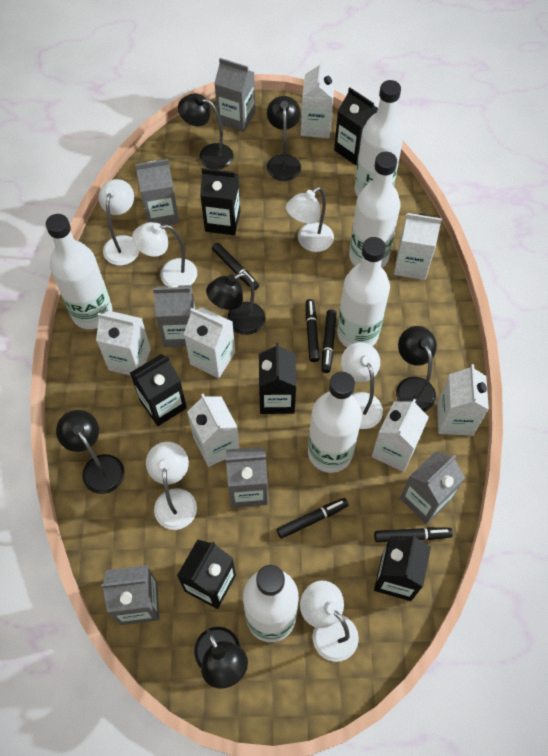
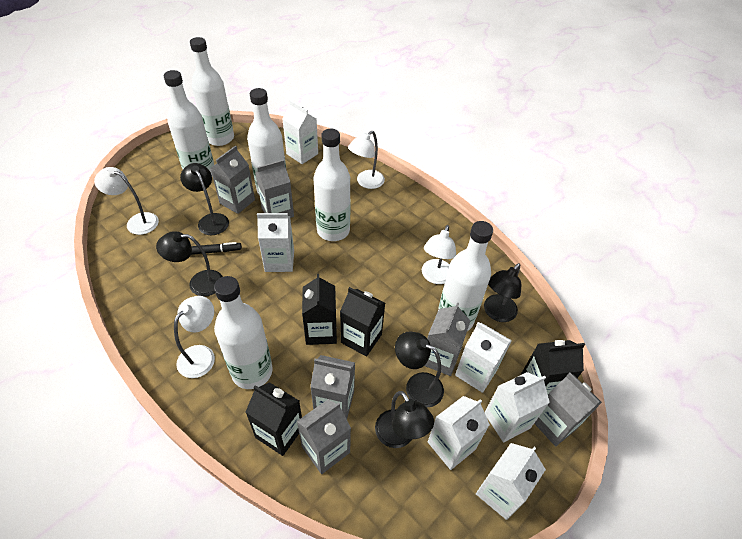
black carton: 6 -> 4
black lamp: 6 -> 5
black marker: 5 -> 1
white carton: 7 -> 6
white lamp: 6 -> 4

